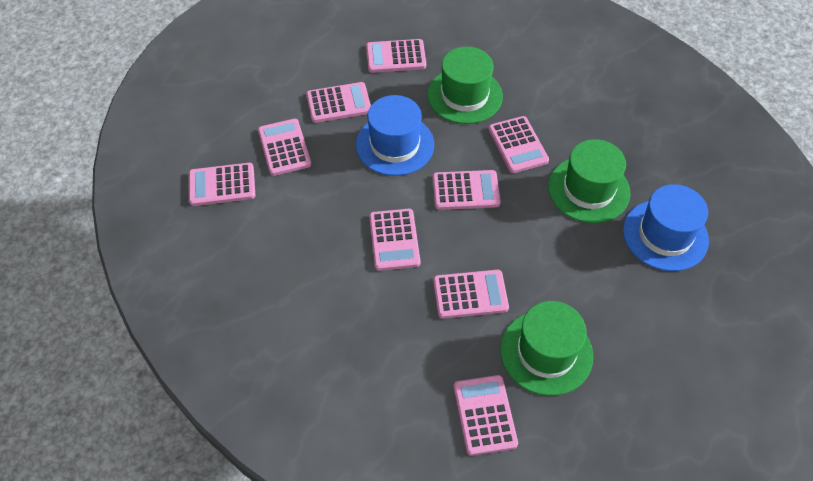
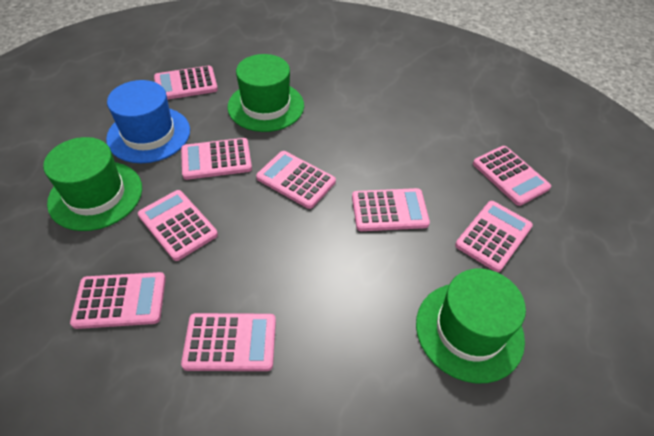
blue hat: 2 -> 1

